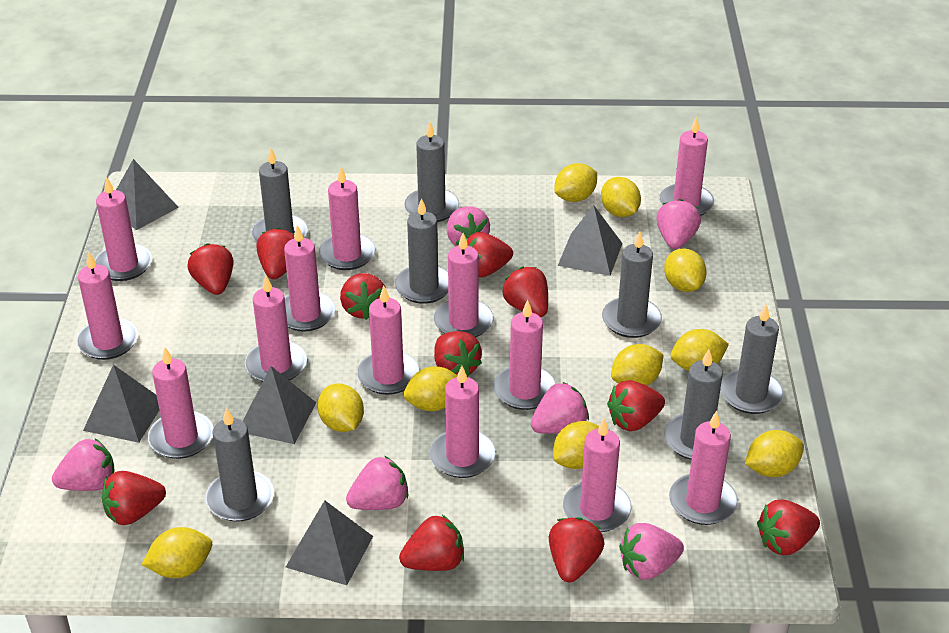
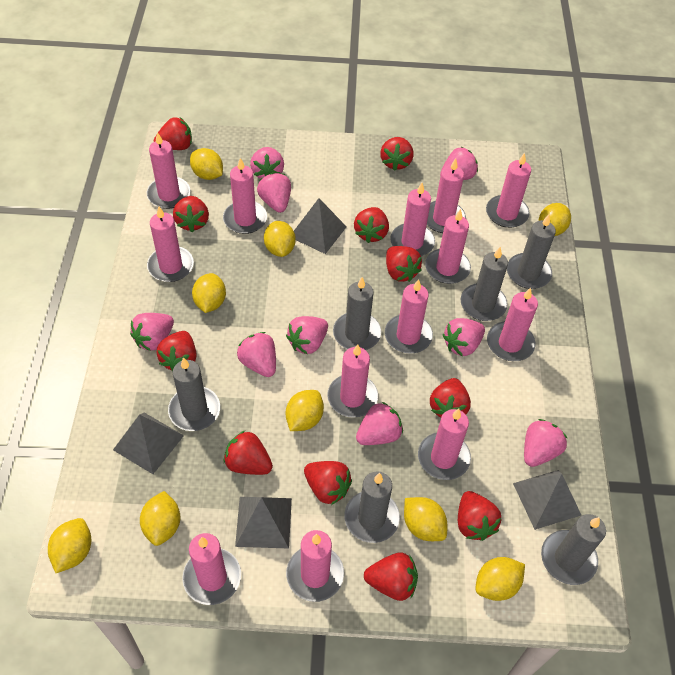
grey candle: 7 -> 6
grey pyramid: 5 -> 4
pink strawberry: 6 -> 9
yellow lemon: 10 -> 9

